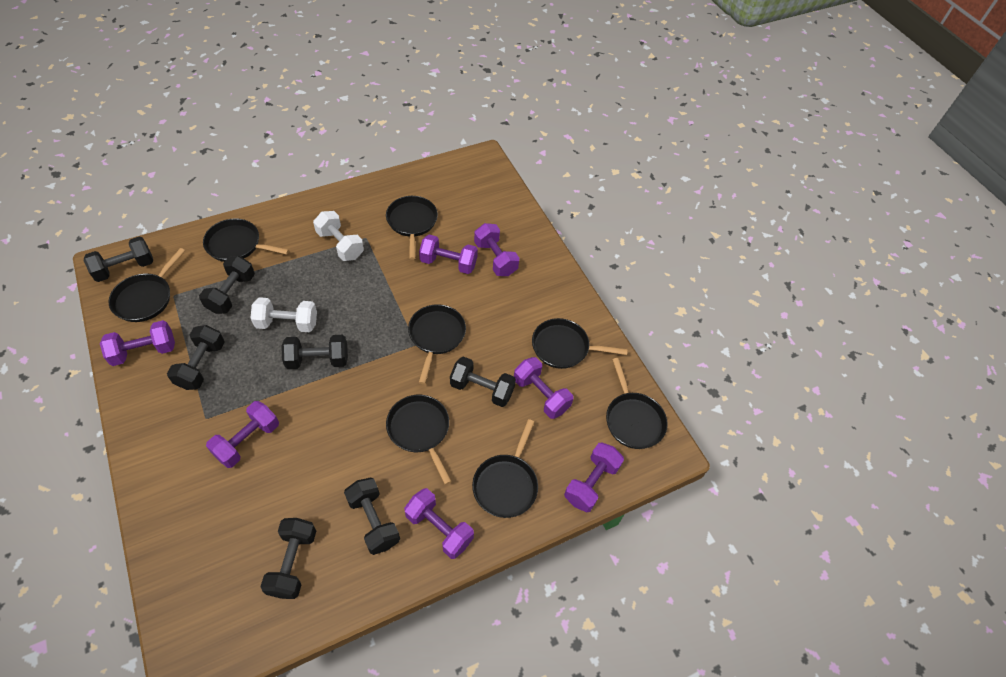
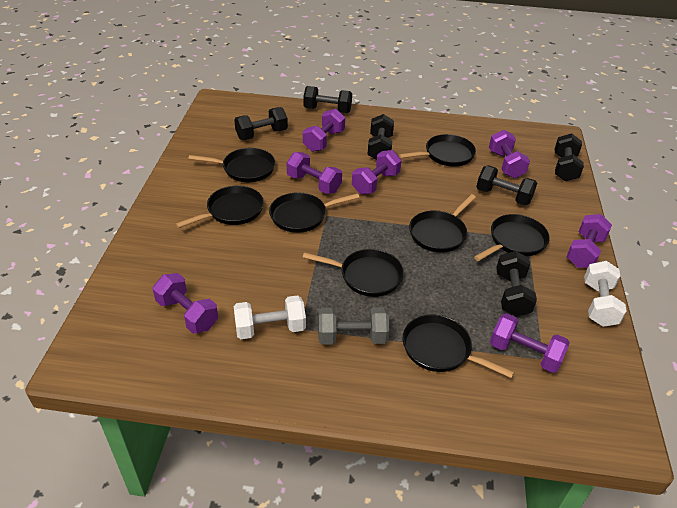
black dumbbell: 7 -> 6
grey dumbbell: 0 -> 1

